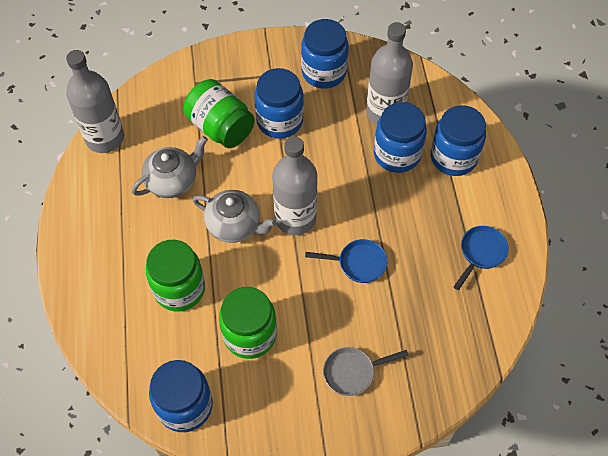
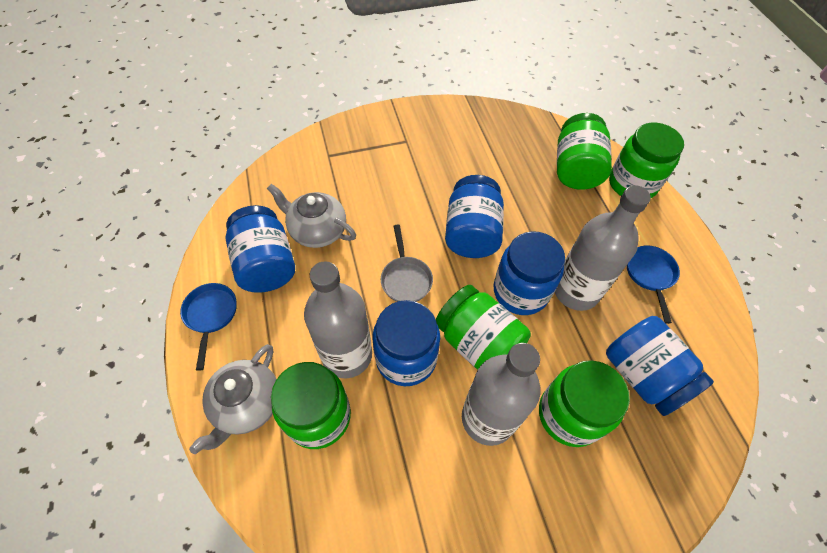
green jar: 3 -> 5

